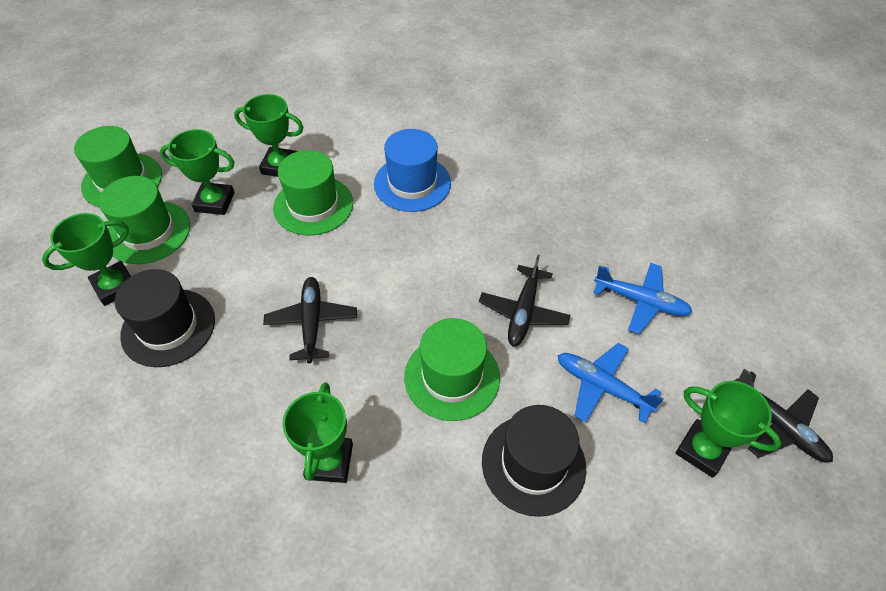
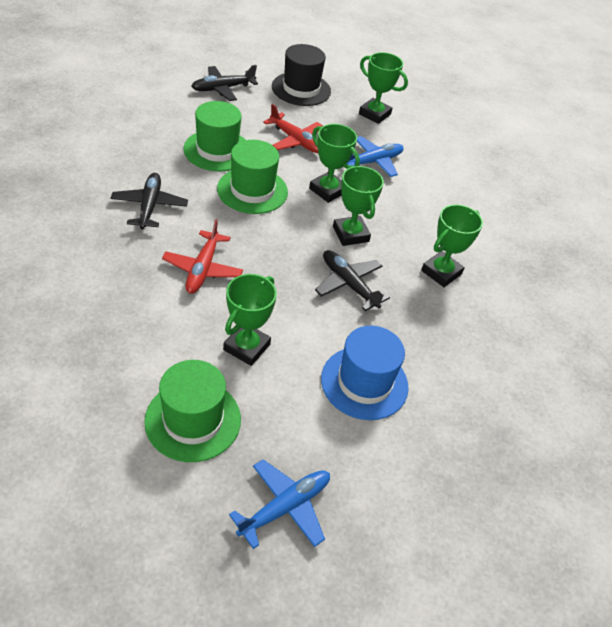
black hat: 2 -> 1
green hat: 4 -> 3
red plane: 0 -> 2

